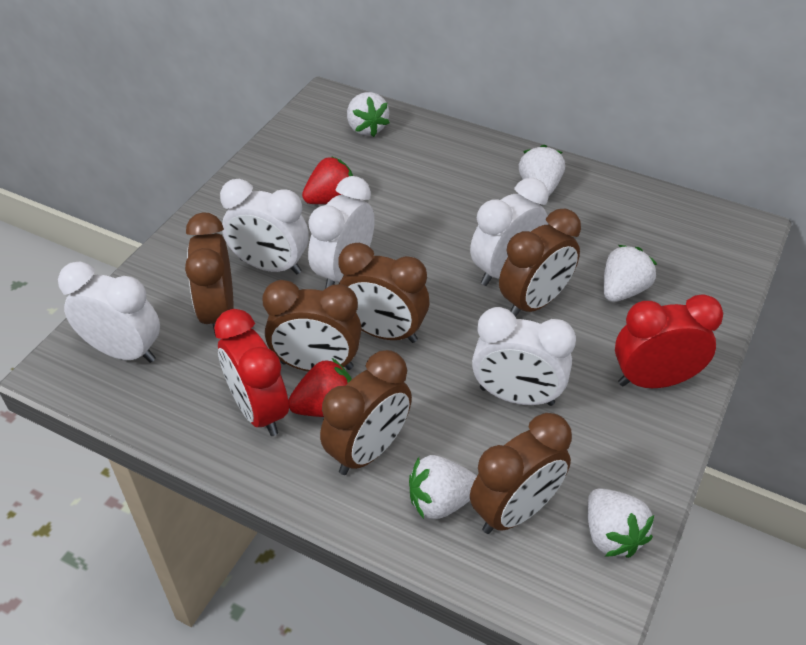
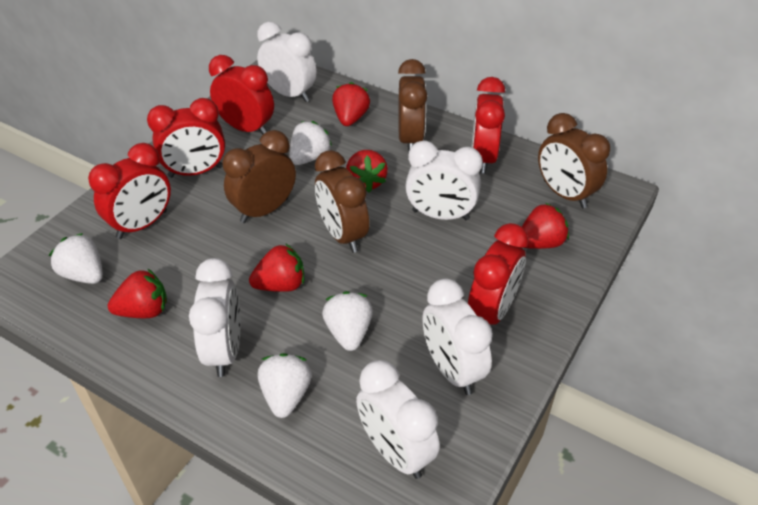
brown clock: 6 -> 4
red clock: 2 -> 5
red strawberry: 2 -> 5
white strawberry: 5 -> 4

